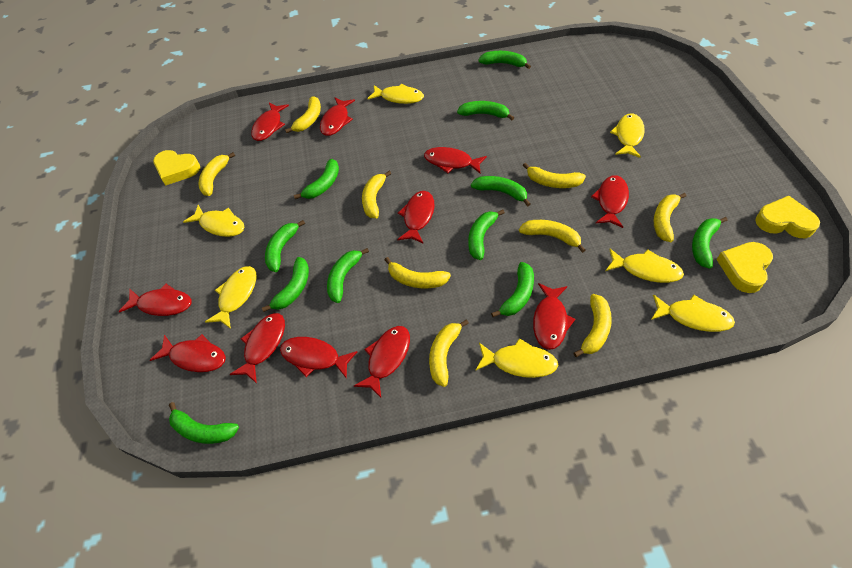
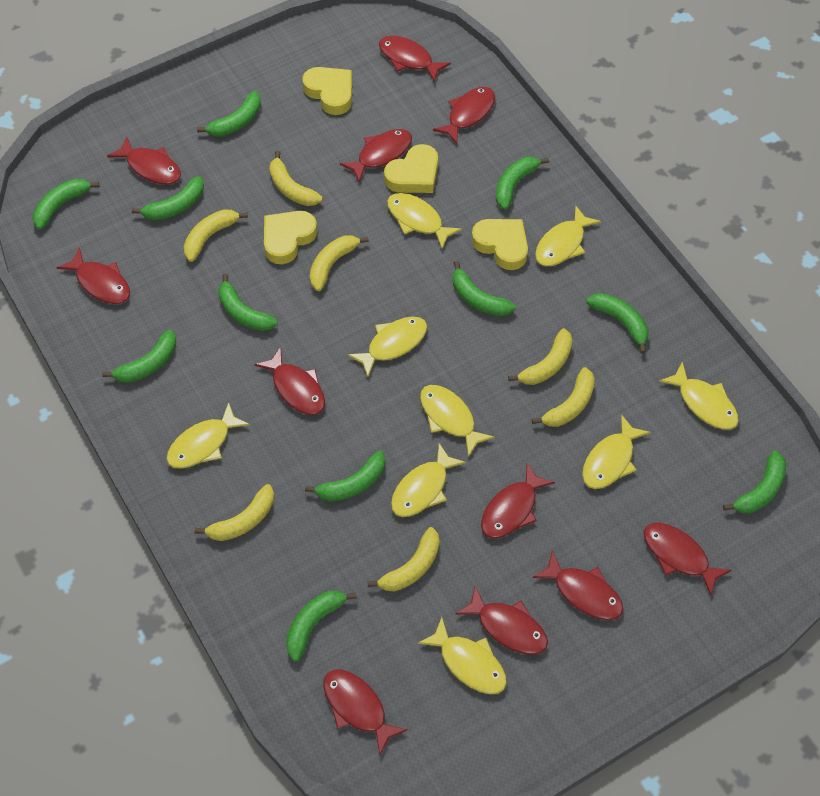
yellow banana: 9 -> 7
yellow fish: 7 -> 9
yellow heart: 3 -> 4

